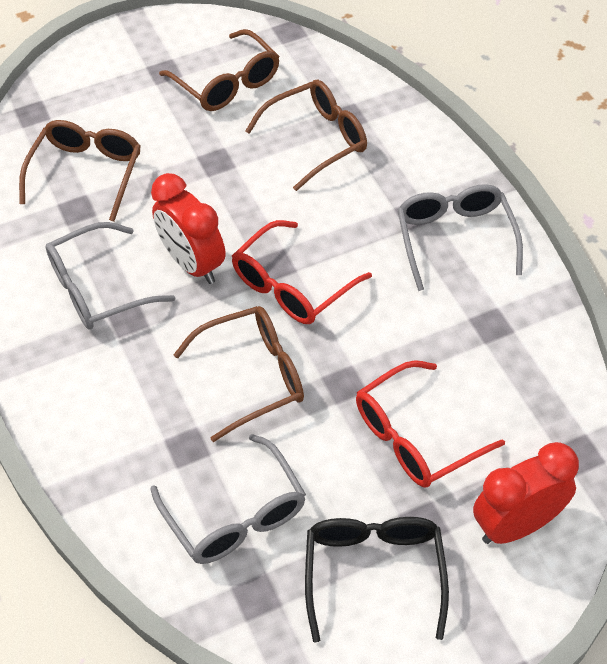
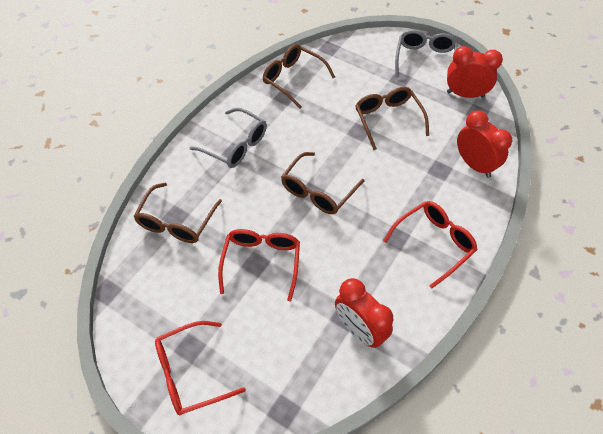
black glasses: 1 -> 0
grey glasses: 3 -> 2
red clock: 2 -> 3
red glasses: 2 -> 3

